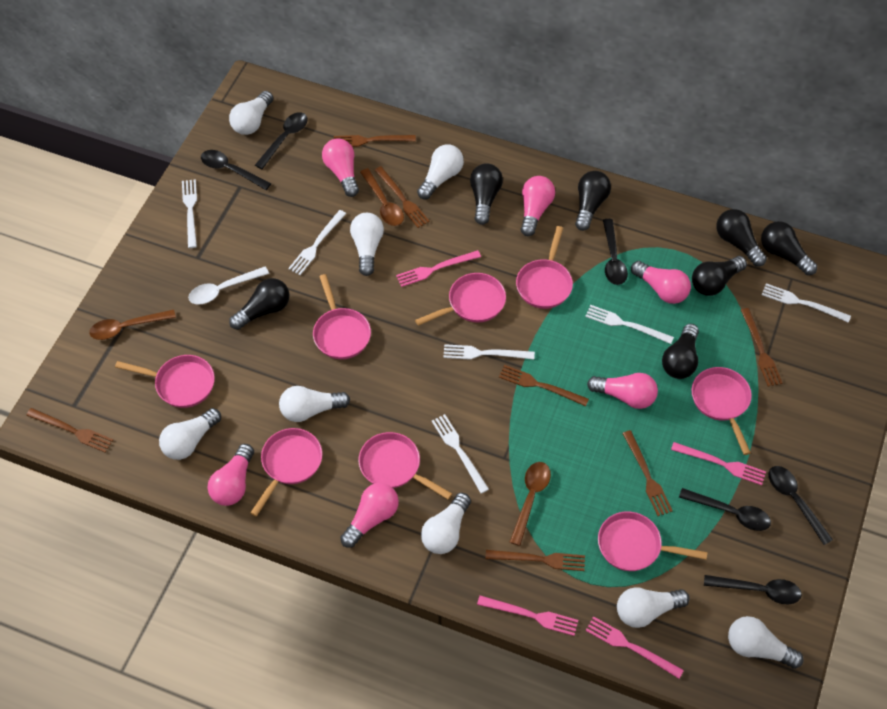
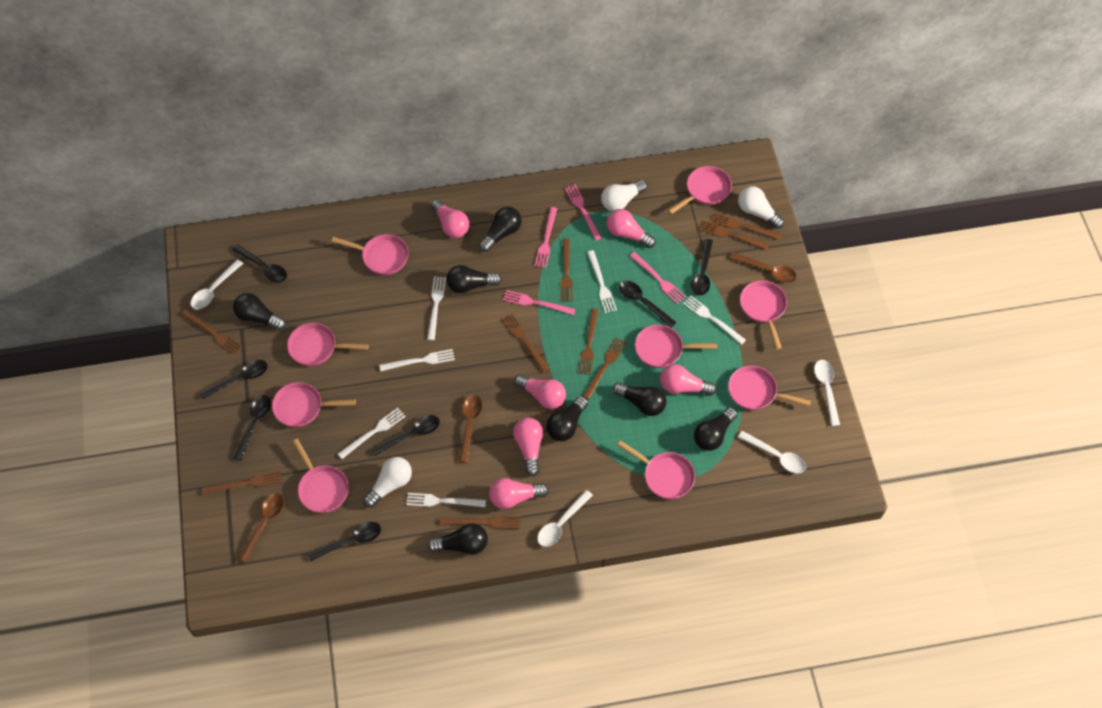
black spoon: 6 -> 7
brown fork: 7 -> 9
pink pan: 8 -> 9
white light bulb: 8 -> 3
white spoon: 1 -> 4

